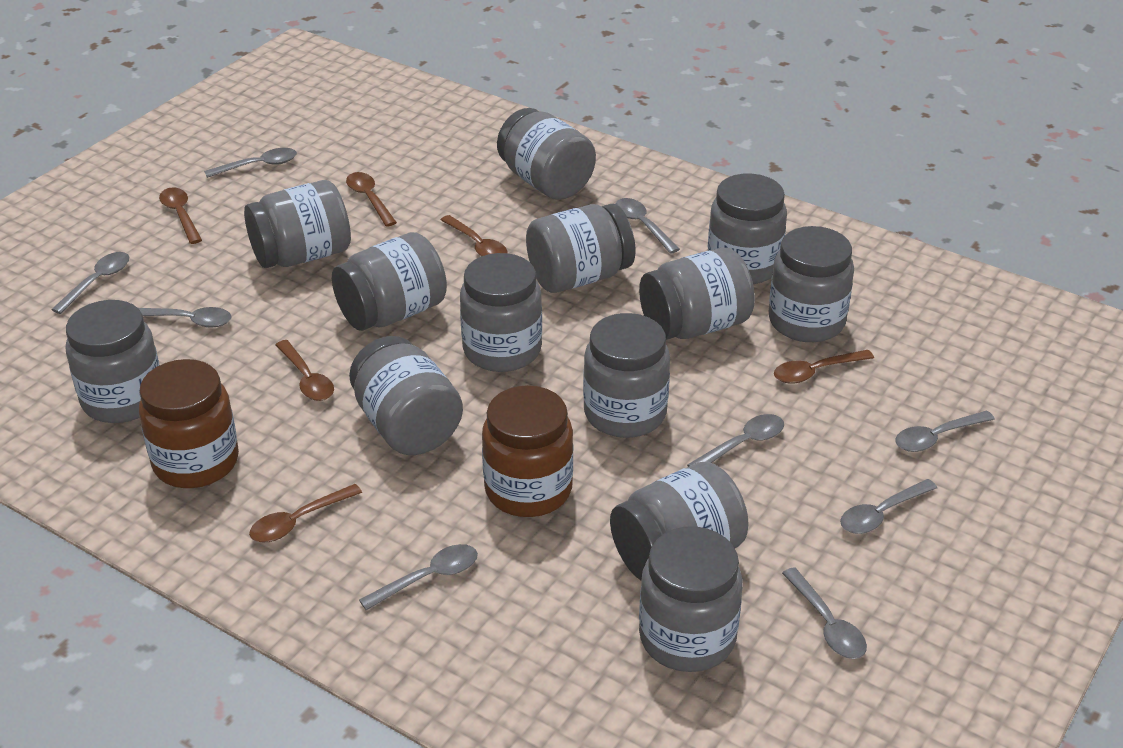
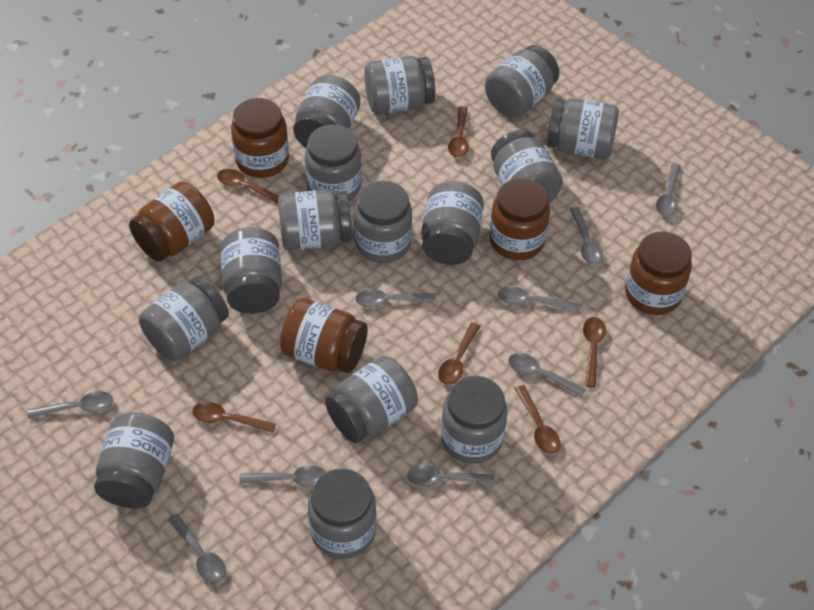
brown jar: 2 -> 5
grey jar: 13 -> 15

